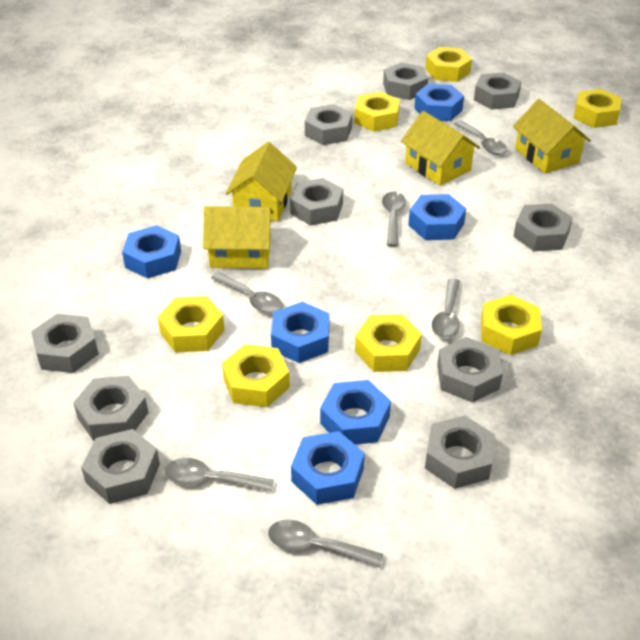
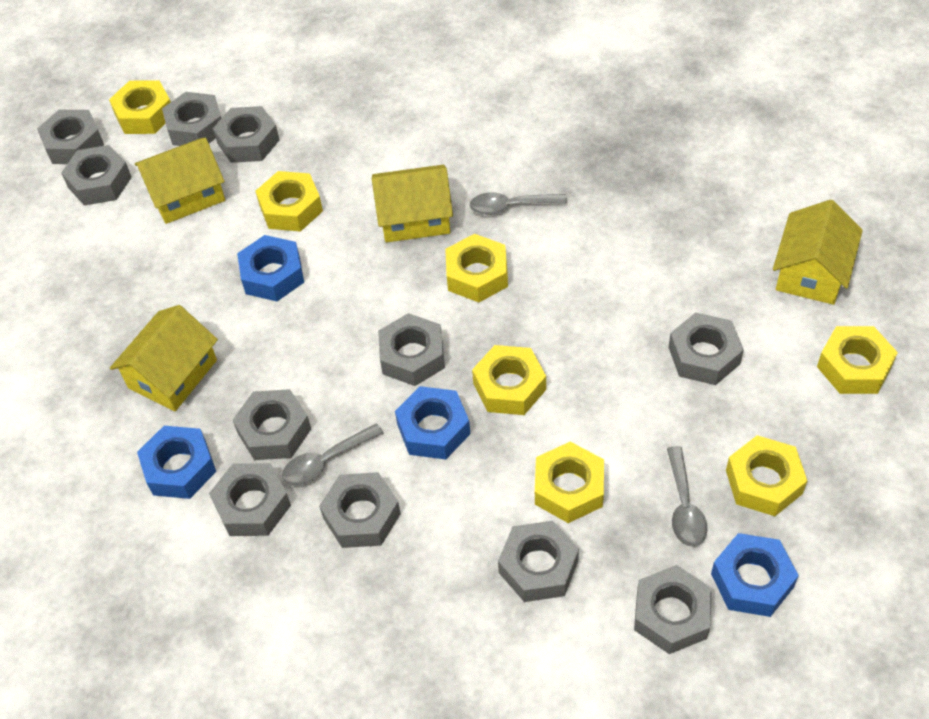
blue nut: 6 -> 4
grey nut: 10 -> 11
grey spoon: 6 -> 3

